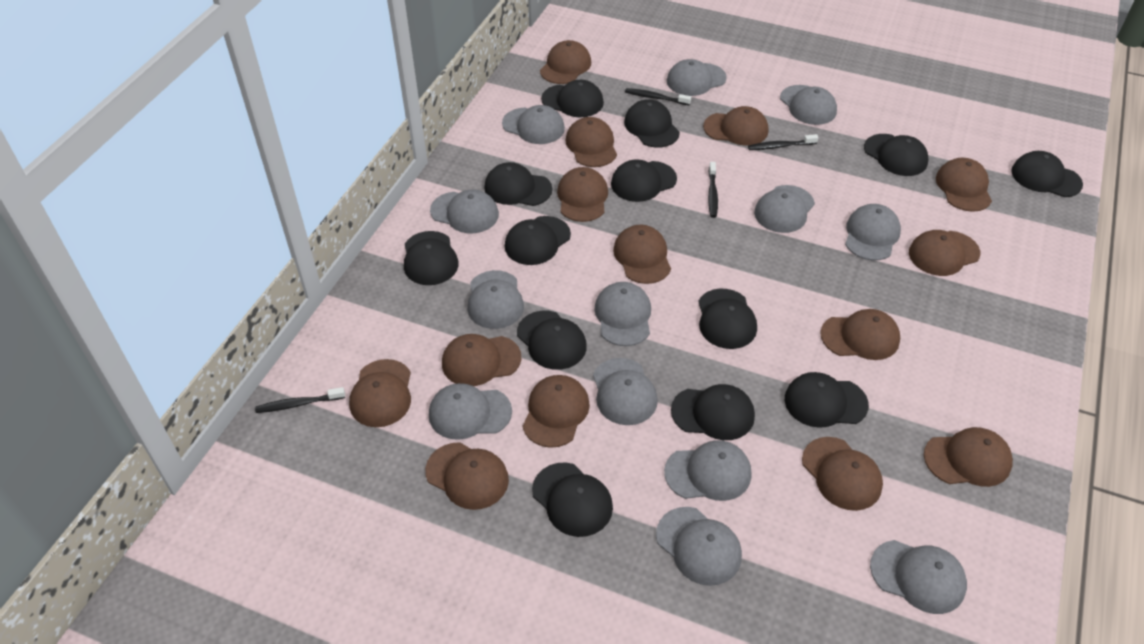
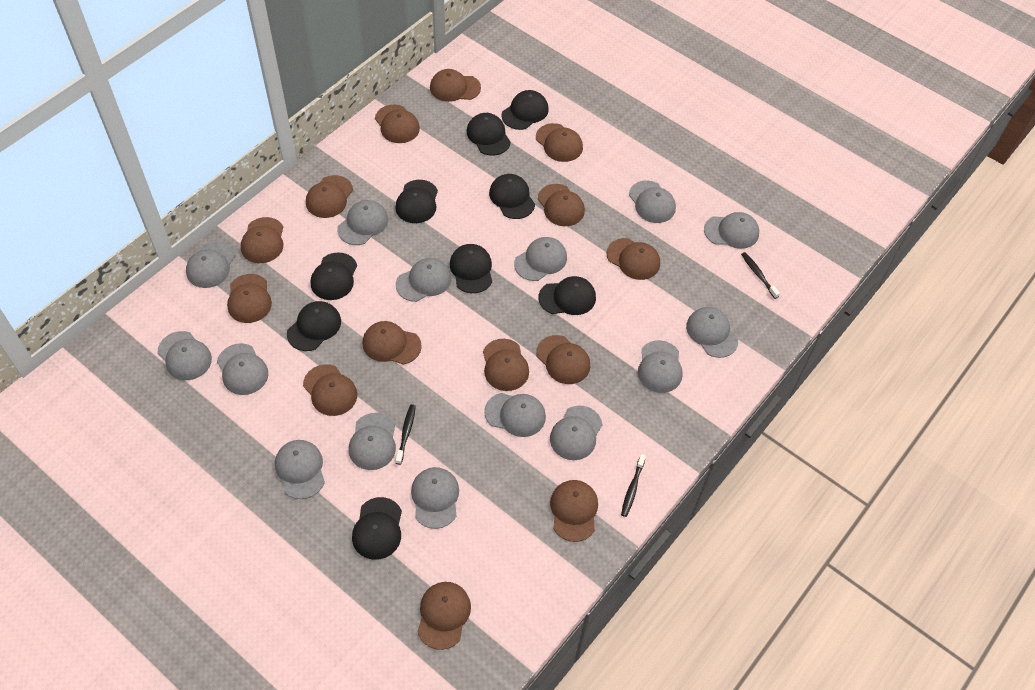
black cap: 13 -> 9
black toothbrush: 4 -> 3
grey cap: 13 -> 15

